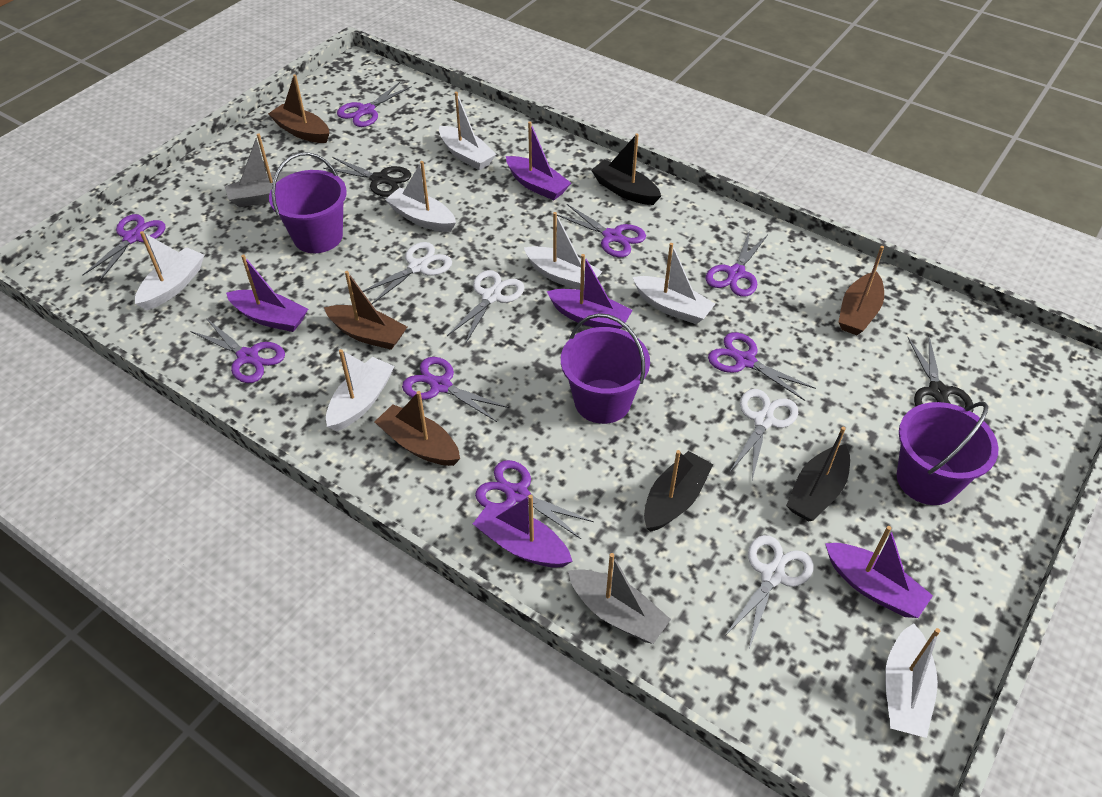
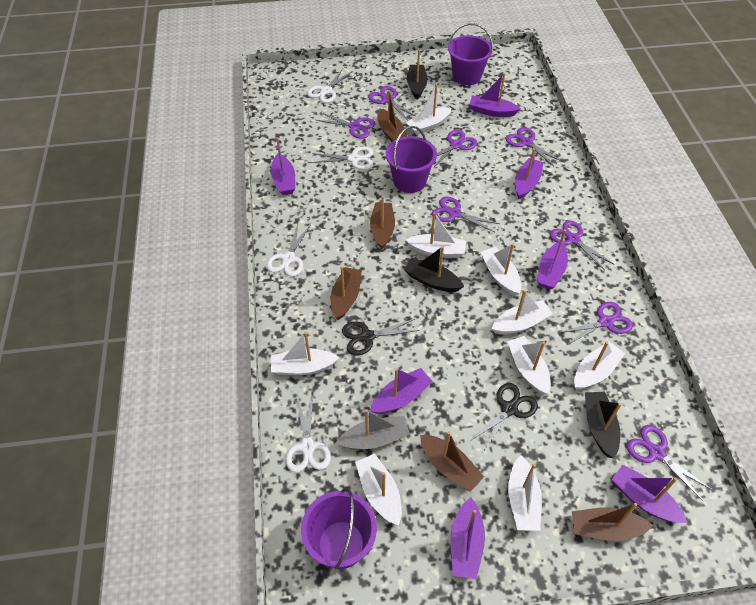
brown boat: 4 -> 5
grey boat: 2 -> 1
purple boat: 5 -> 7
white boat: 7 -> 9

